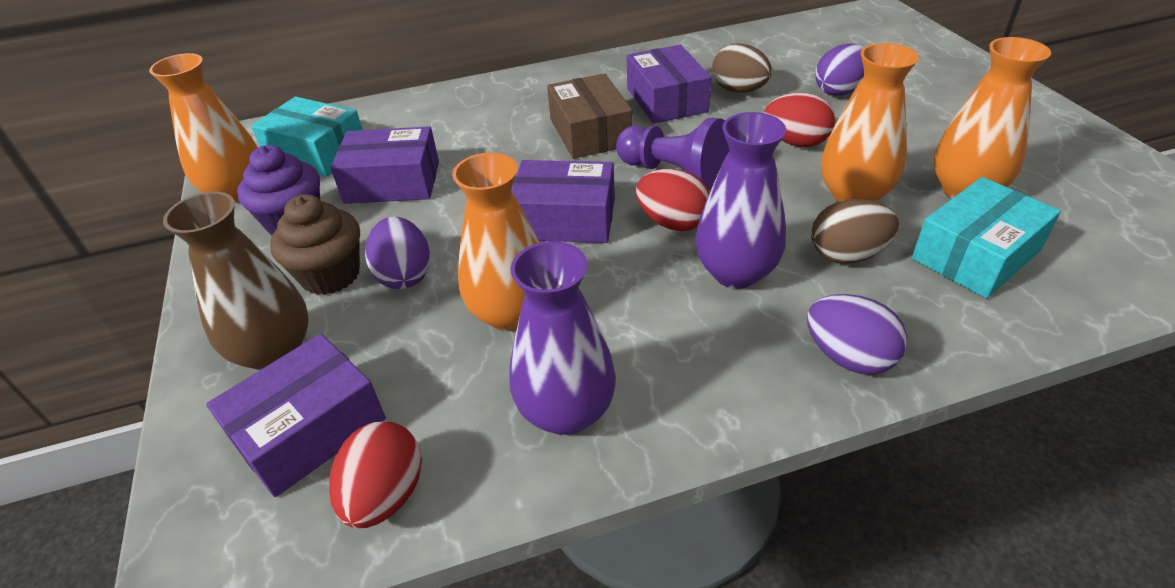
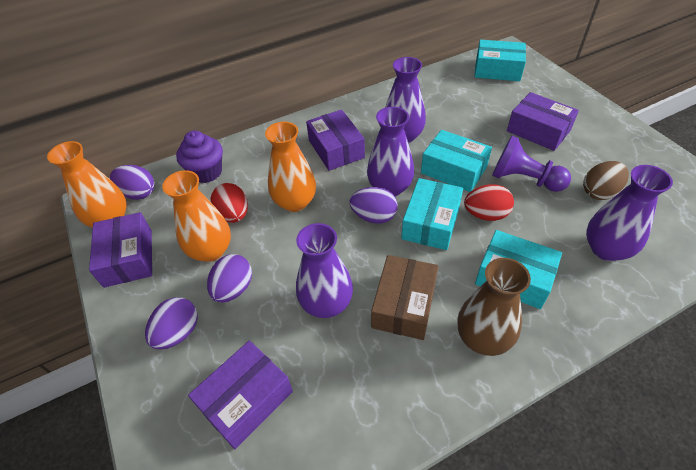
brown cupcake: 1 -> 0
brown egg: 2 -> 1
orange vase: 4 -> 3
purple egg: 3 -> 4
purple vase: 2 -> 4
red egg: 3 -> 2
turquoise box: 2 -> 4

